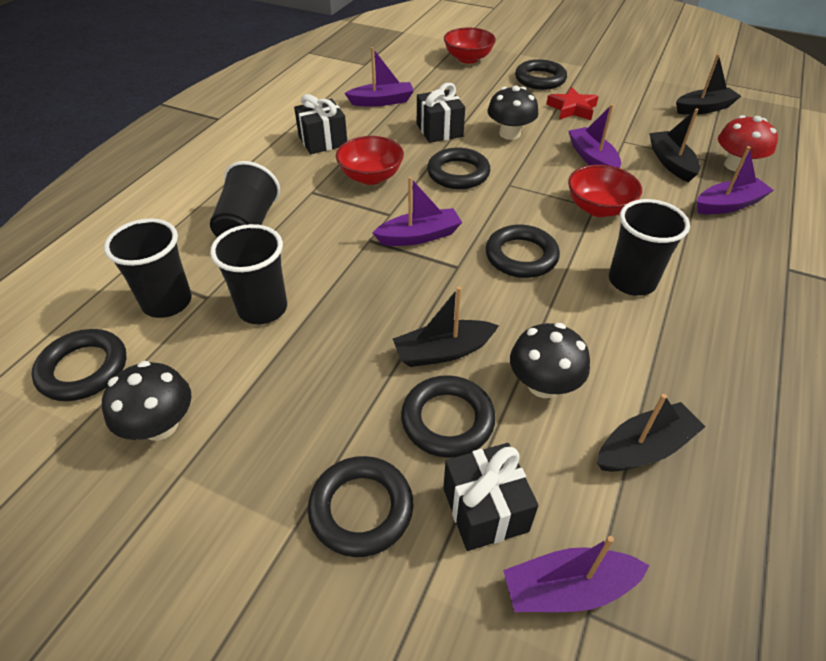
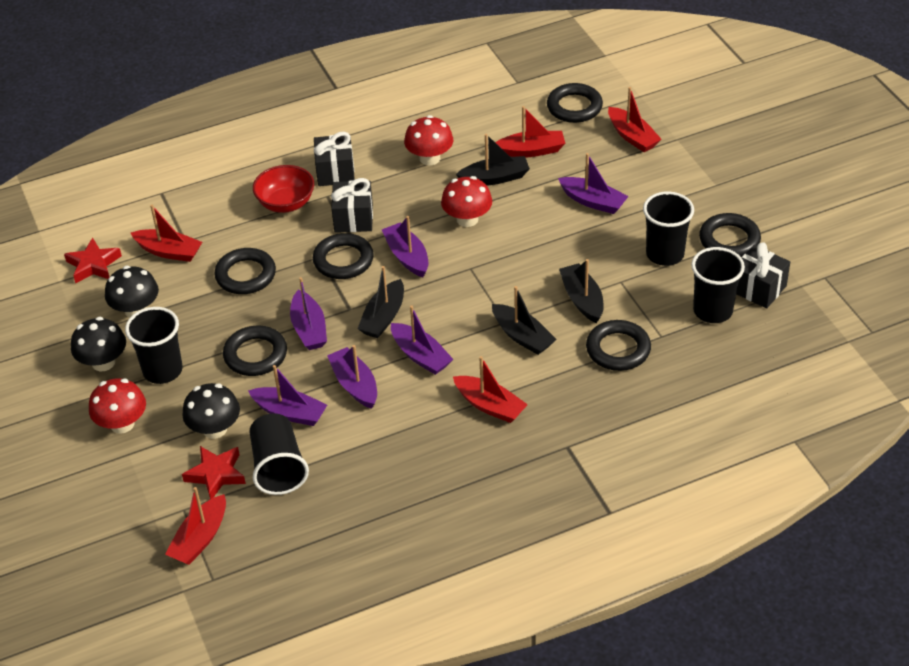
purple boat: 5 -> 6
red boat: 0 -> 5
red bowl: 3 -> 1
red mushroom: 1 -> 3
red star: 1 -> 2

